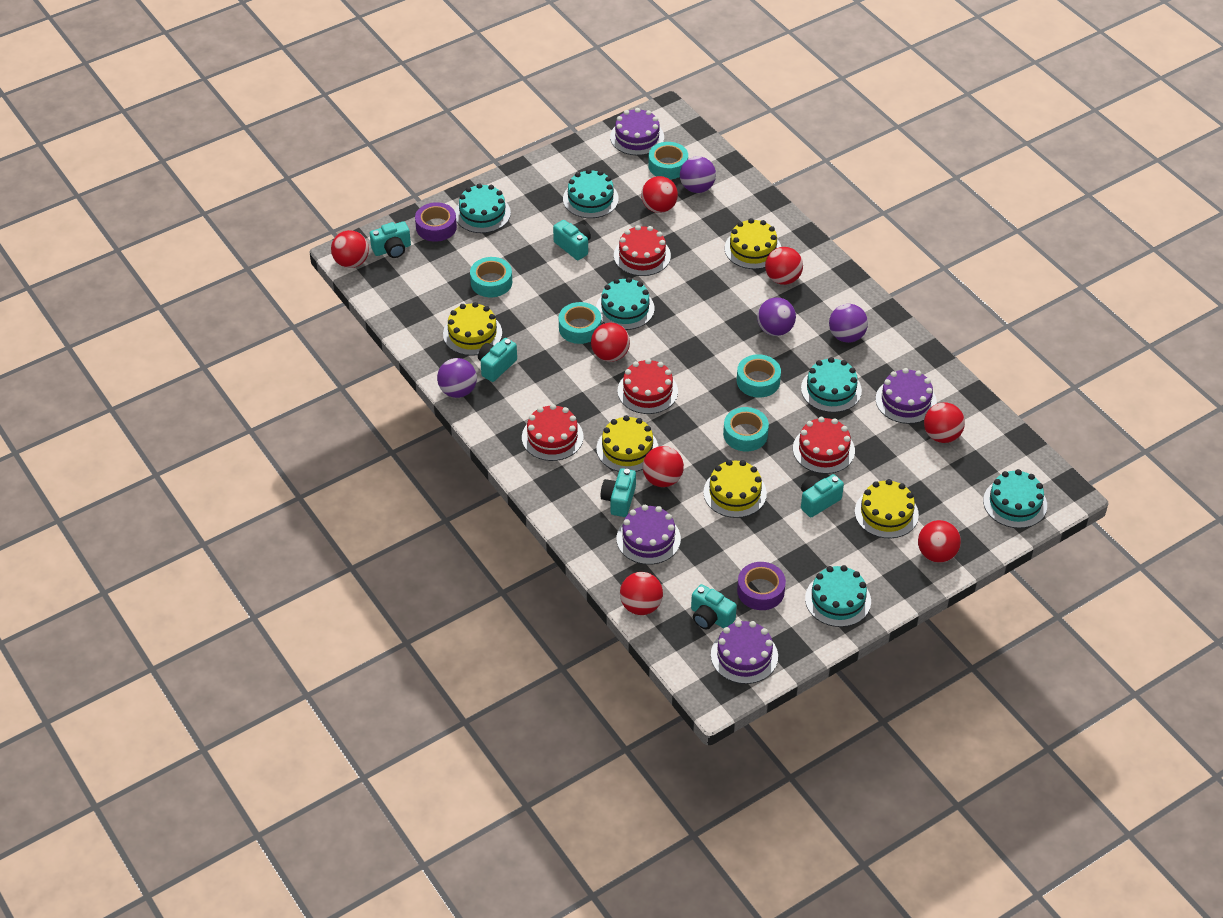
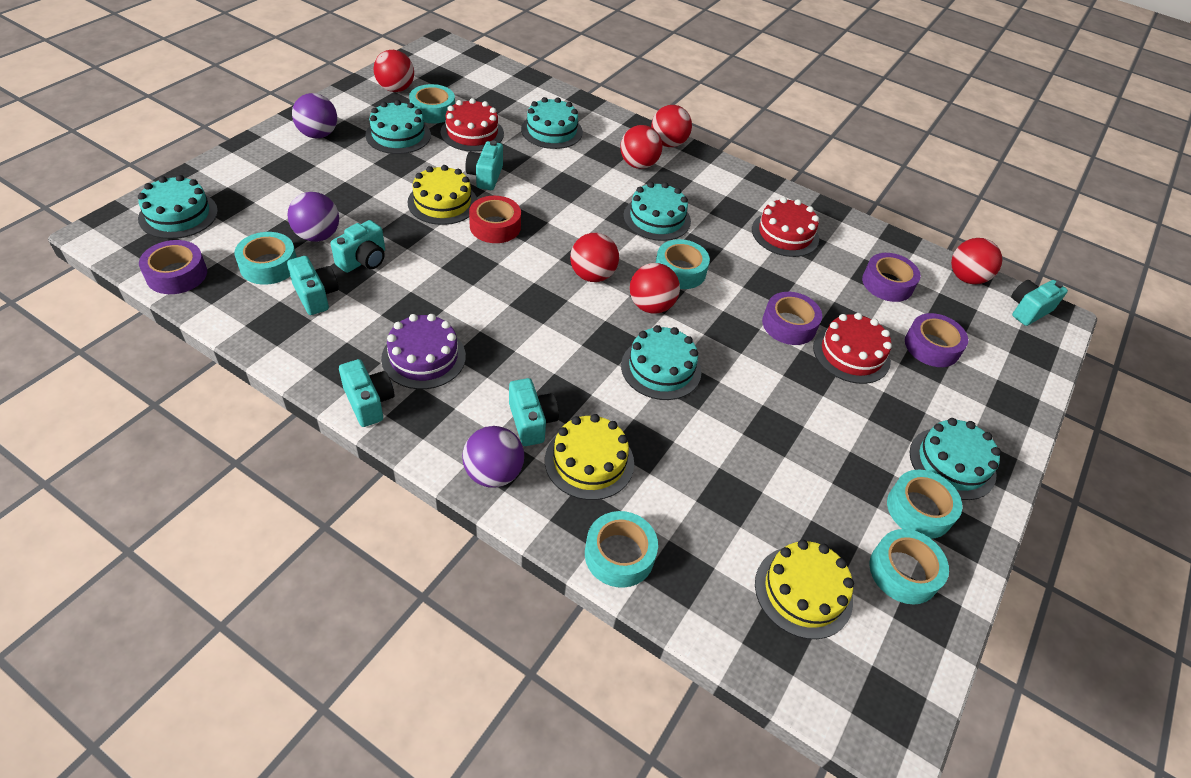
purple ball: 4 -> 3
purple cake: 4 -> 1
purple tape: 2 -> 4
red ball: 8 -> 6
red cake: 4 -> 3
red tape: 0 -> 1
turquoise tape: 5 -> 6
yellow cake: 5 -> 3

